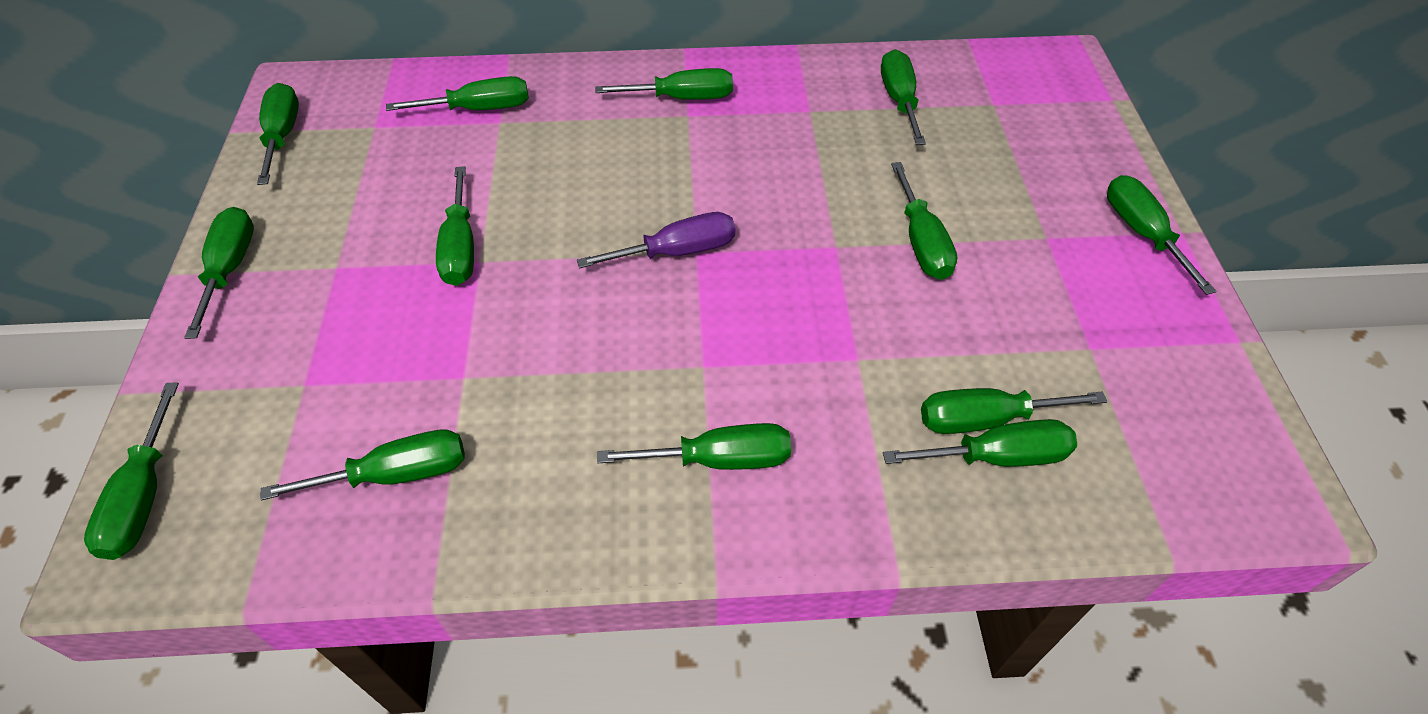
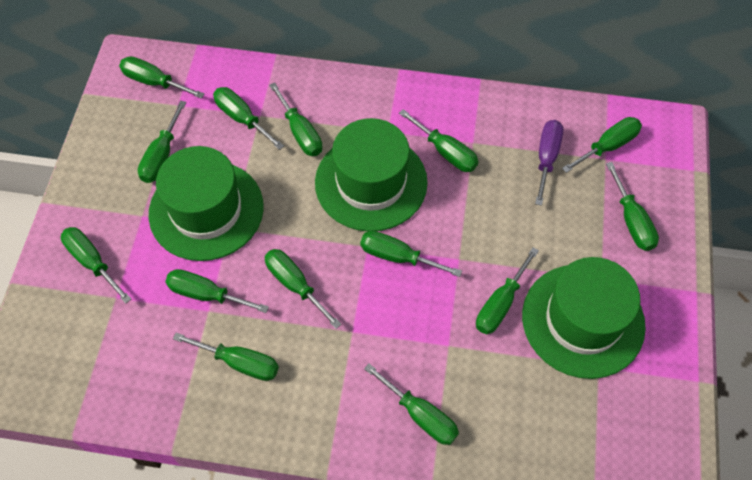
green hat: 0 -> 3
green screwdriver: 13 -> 14

